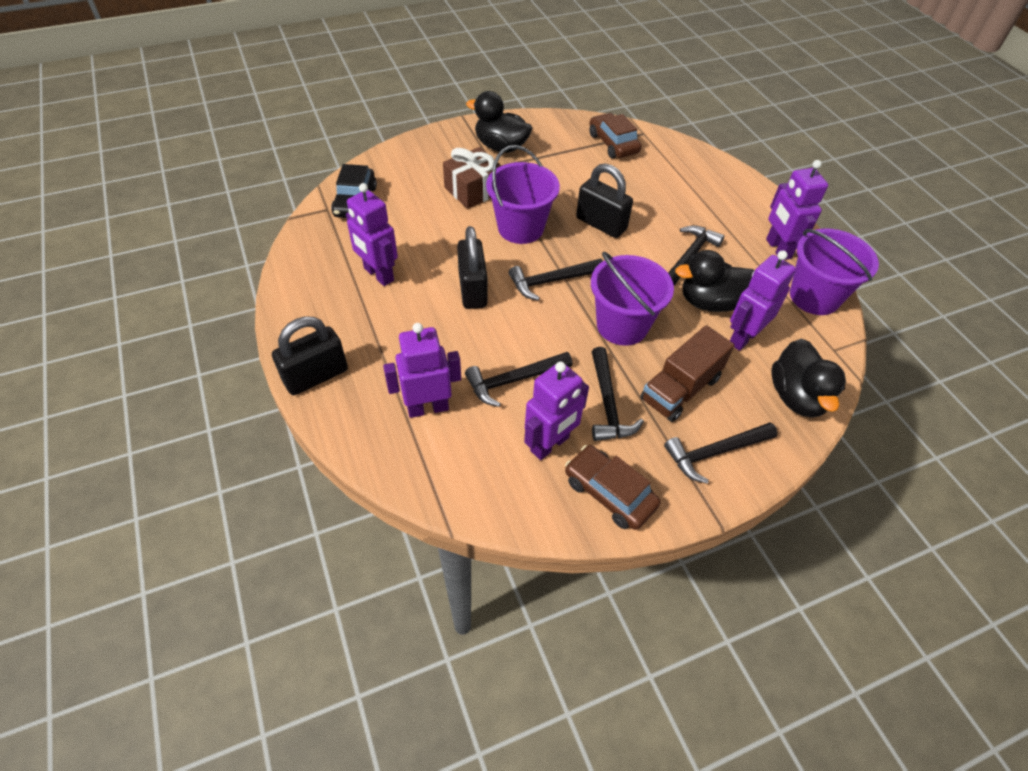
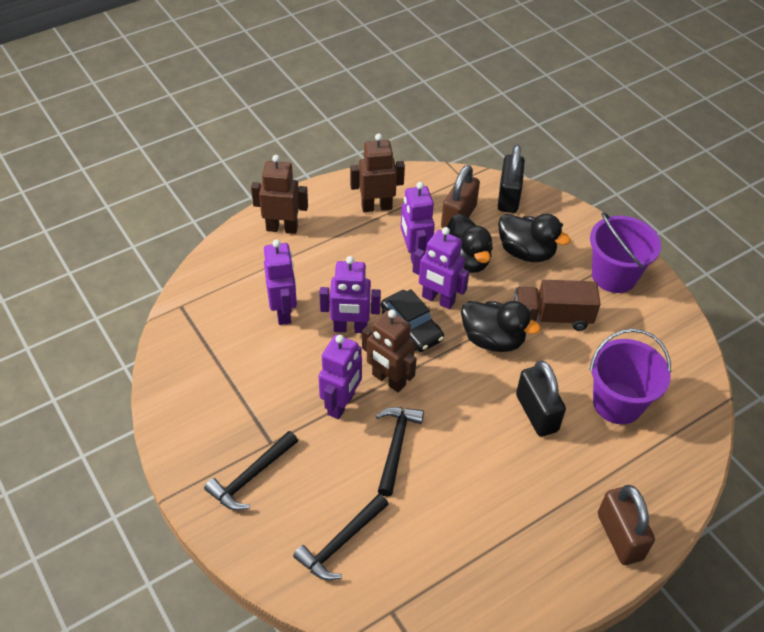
black hammer: 5 -> 3
black padlock: 3 -> 2
brown car: 2 -> 0
brown gift: 1 -> 0
brown padlock: 0 -> 2
brown robot: 0 -> 3
purple bucket: 3 -> 2

